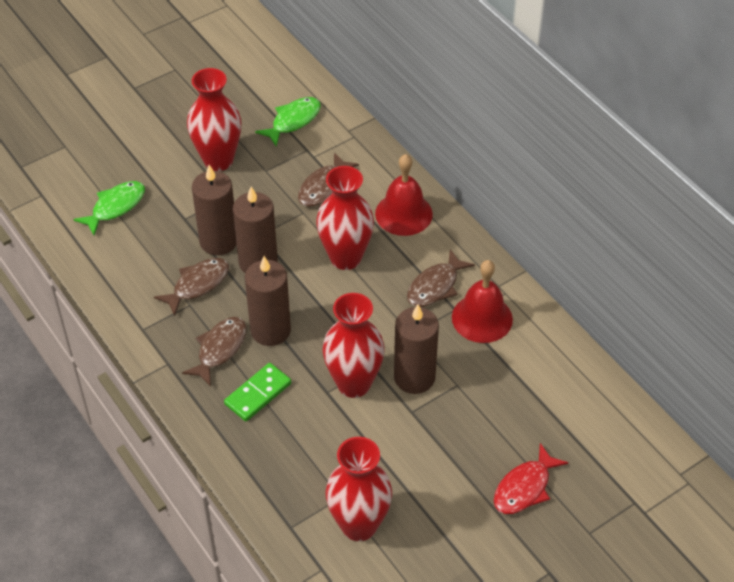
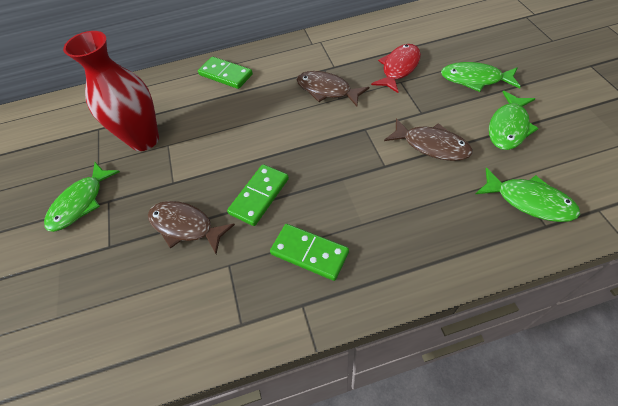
brown candle: 4 -> 0
brown fish: 4 -> 3
green domino: 1 -> 3
green fish: 2 -> 4
red bell: 2 -> 0
red vase: 4 -> 1

